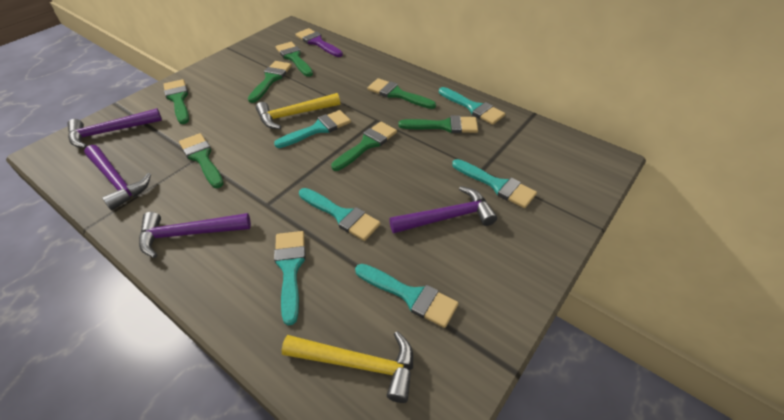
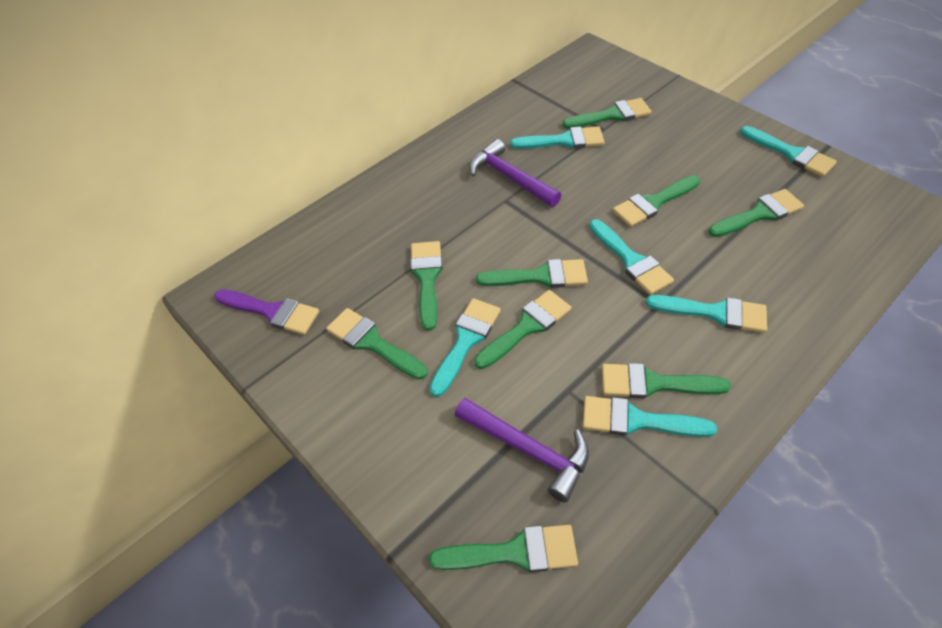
green brush: 7 -> 9
purple hammer: 4 -> 2
yellow hammer: 2 -> 0

